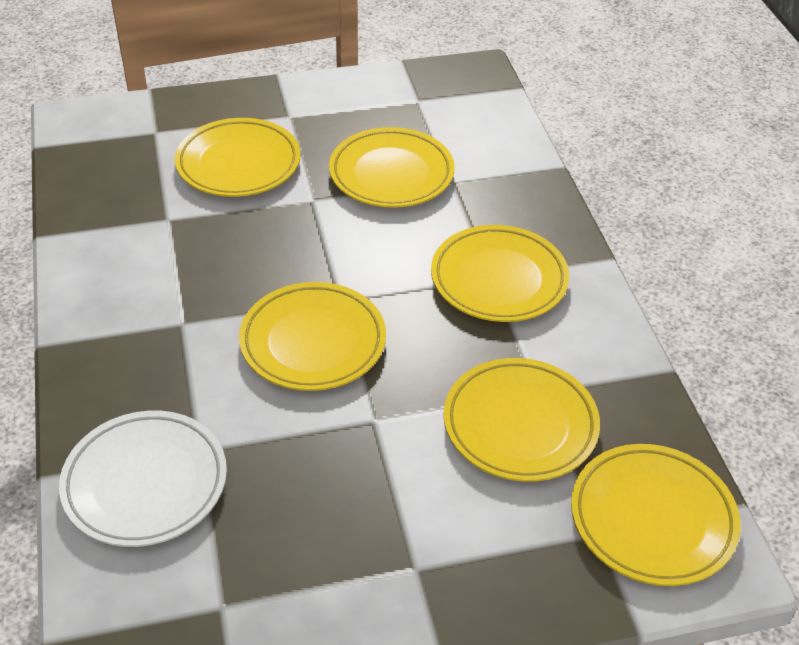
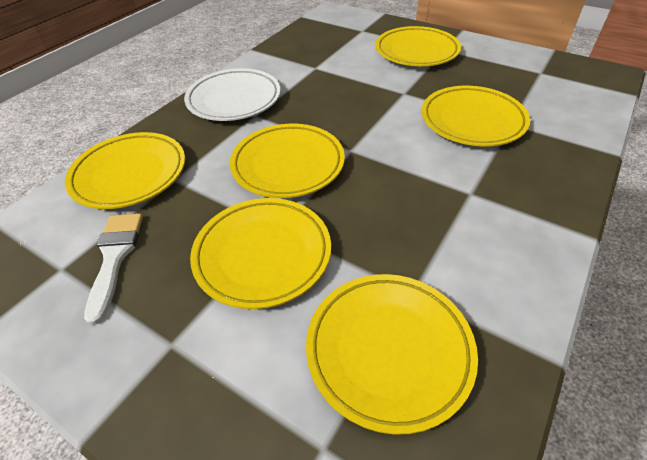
white brush: 0 -> 1

